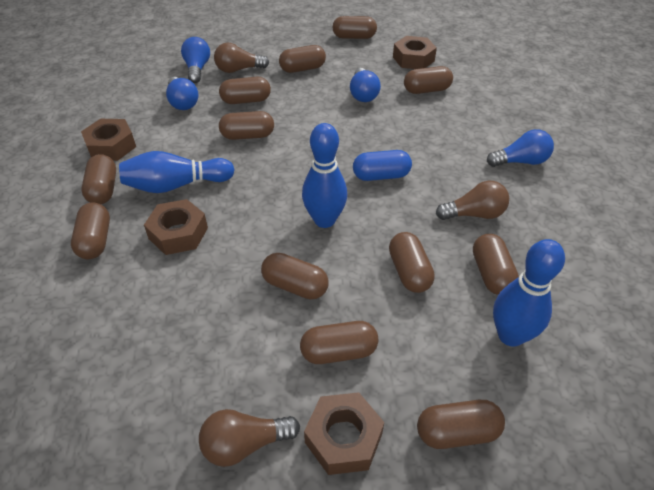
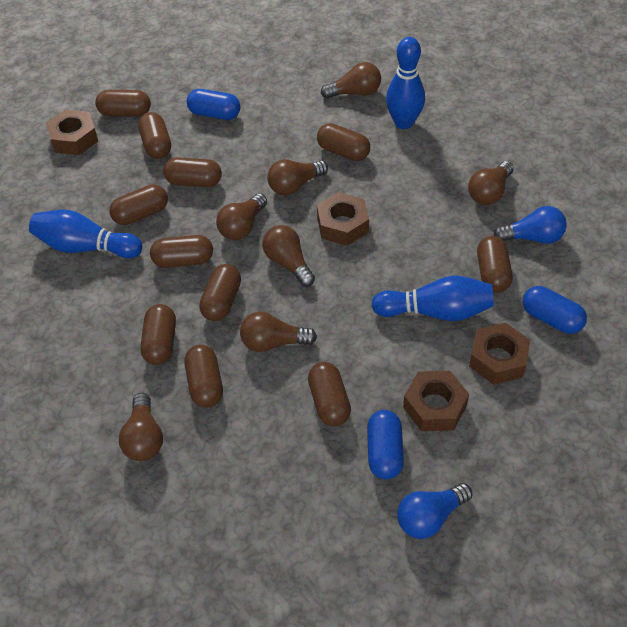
blue capsule: 1 -> 3
blue light bulb: 4 -> 2
brown capsule: 12 -> 11
brown light bulb: 3 -> 7

